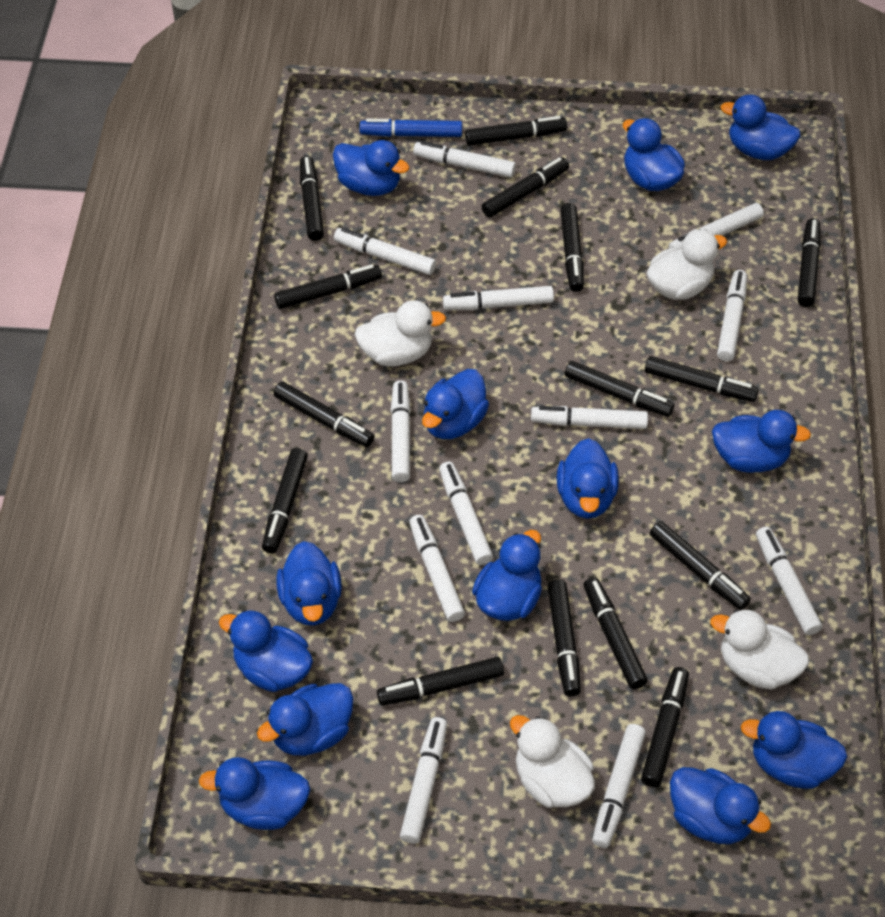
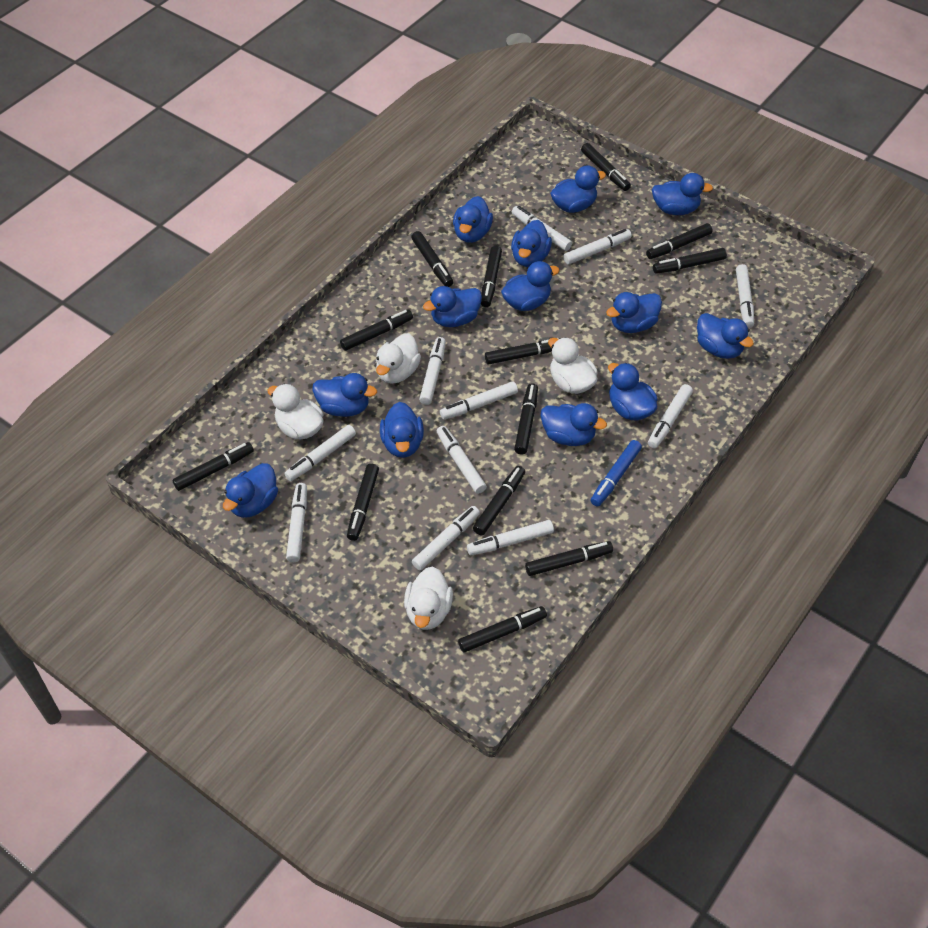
black marker: 15 -> 13
white marker: 12 -> 11

